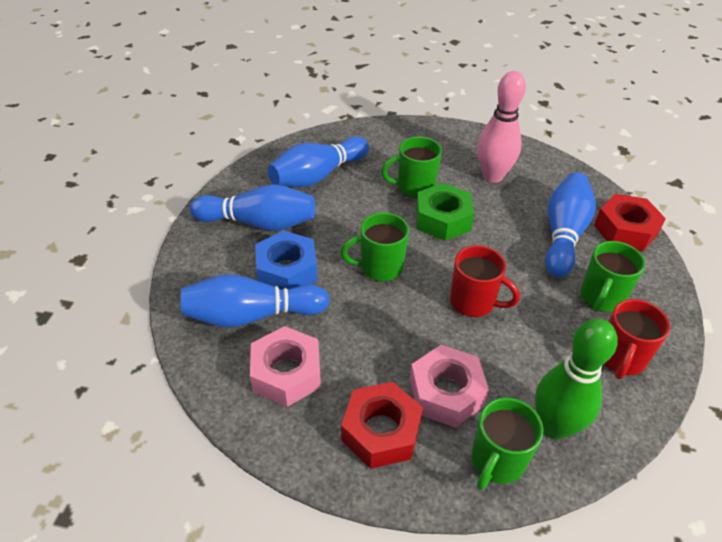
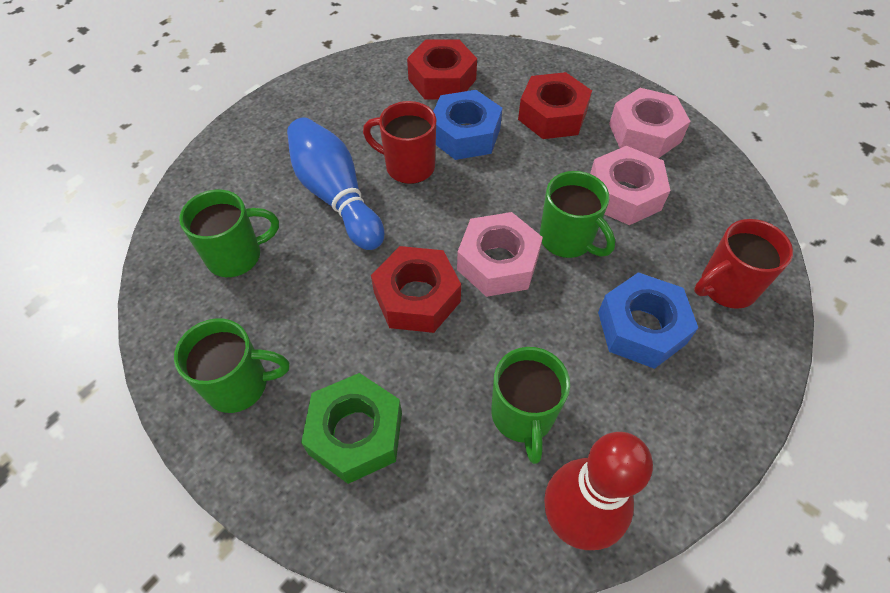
blue bowling pin: 4 -> 1
blue nut: 1 -> 2
green bowling pin: 1 -> 0
pink bowling pin: 1 -> 0
pink nut: 2 -> 3
red bowling pin: 0 -> 1
red nut: 2 -> 3

